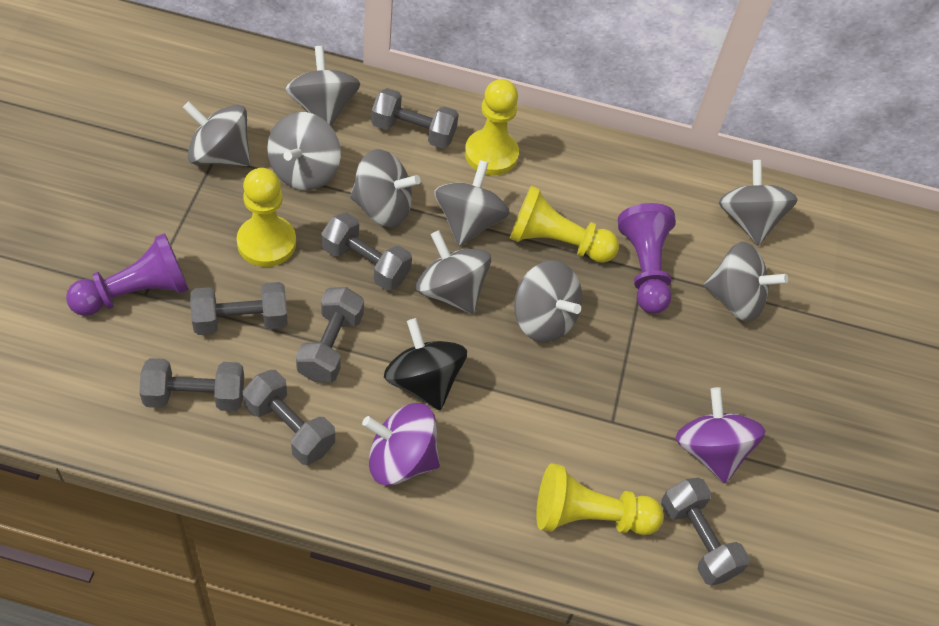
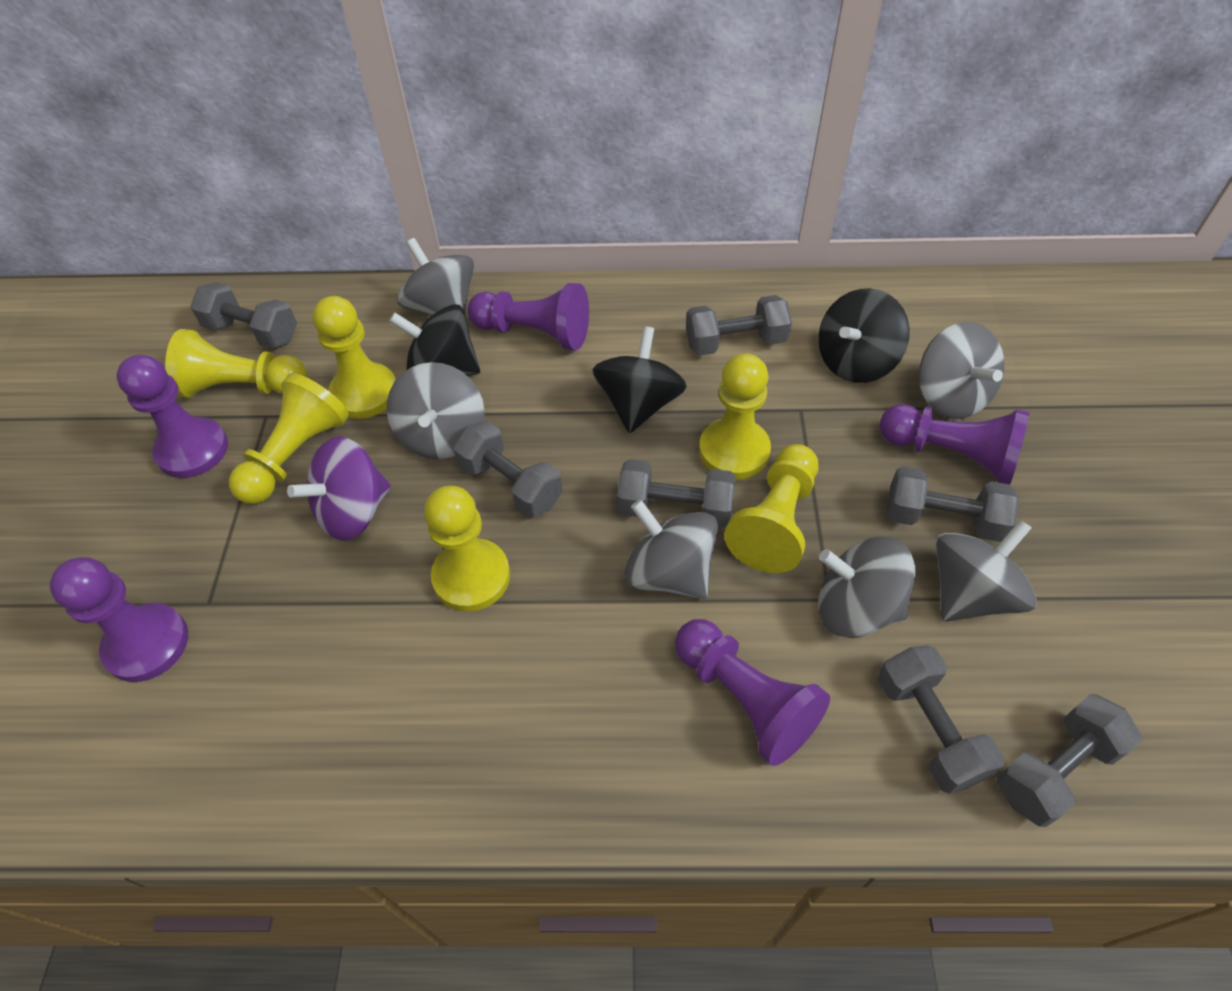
black spinning top: 1 -> 3
grey spinning top: 9 -> 6
purple pawn: 2 -> 5
purple spinning top: 2 -> 1
yellow pawn: 4 -> 6

